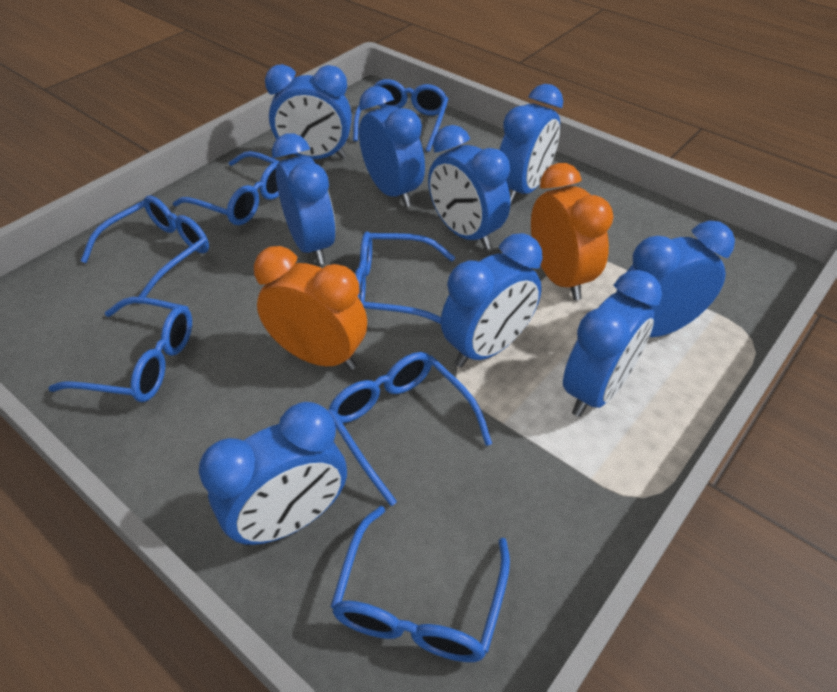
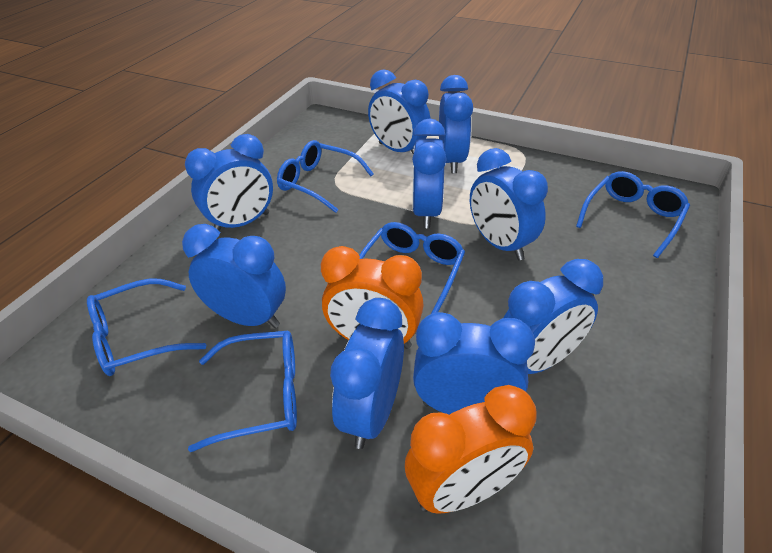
blue glasses: 7 -> 5

